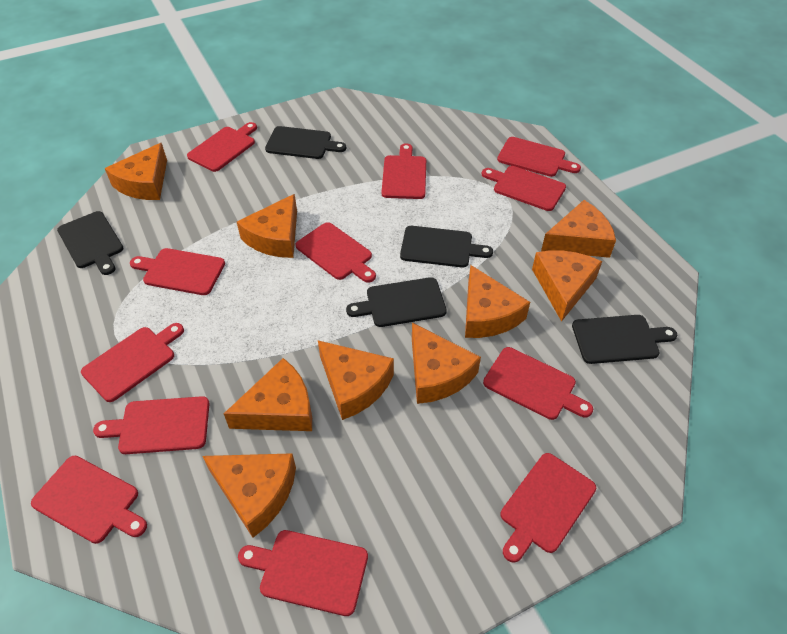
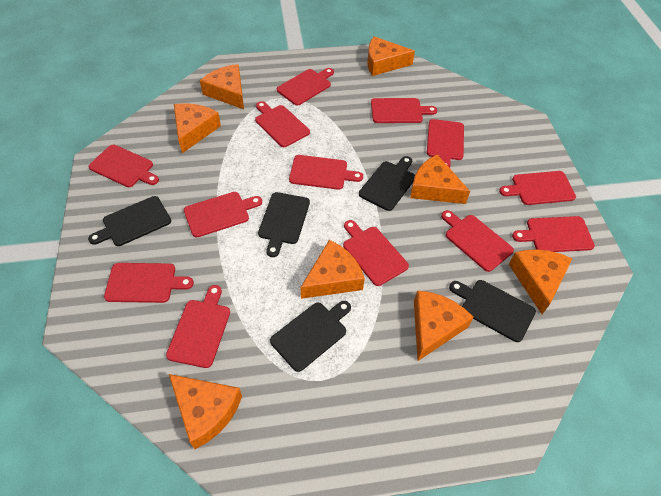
orange cheese: 9 -> 8
red cutting board: 12 -> 13

